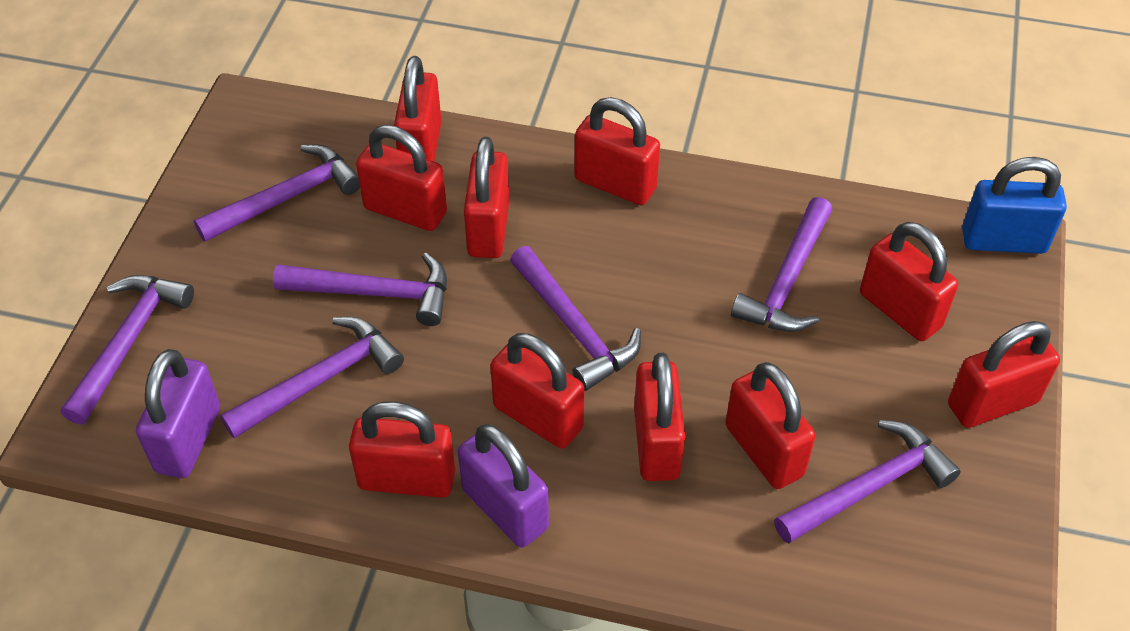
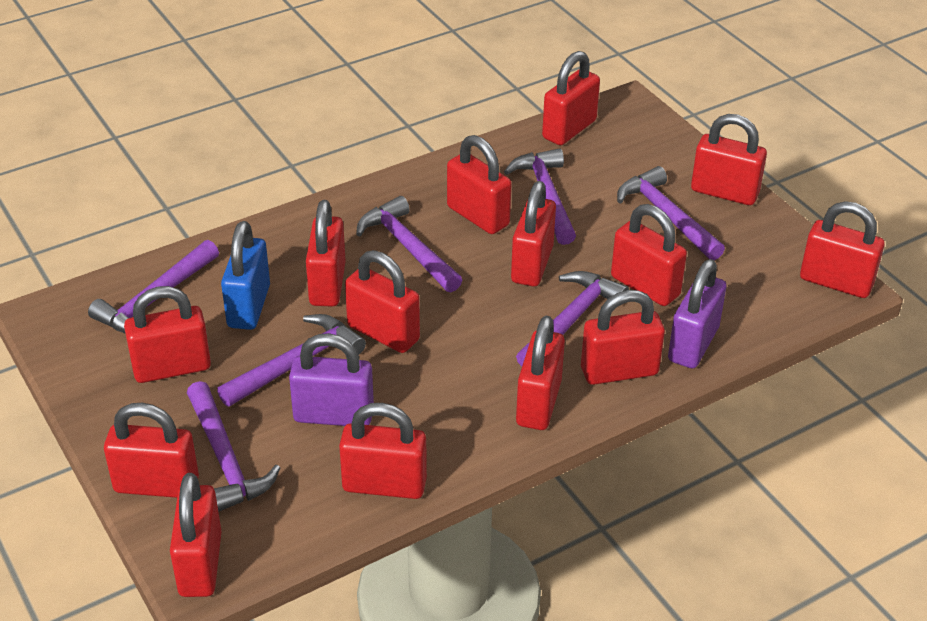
red padlock: 10 -> 14

